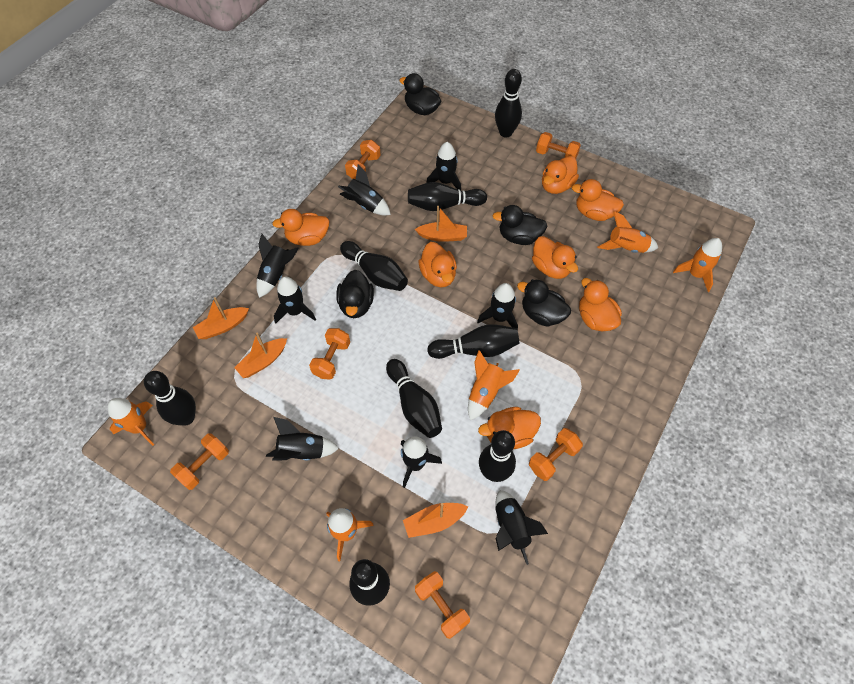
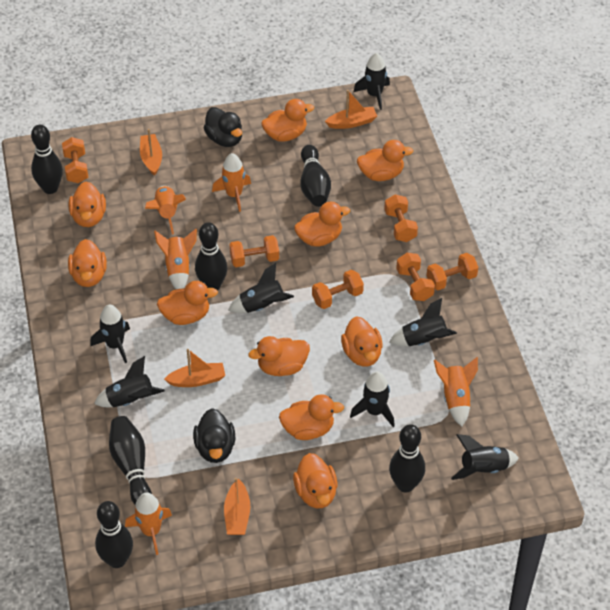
black bowling pin: 8 -> 6
black duck: 4 -> 2
black rocket: 8 -> 7
orange duck: 7 -> 10

